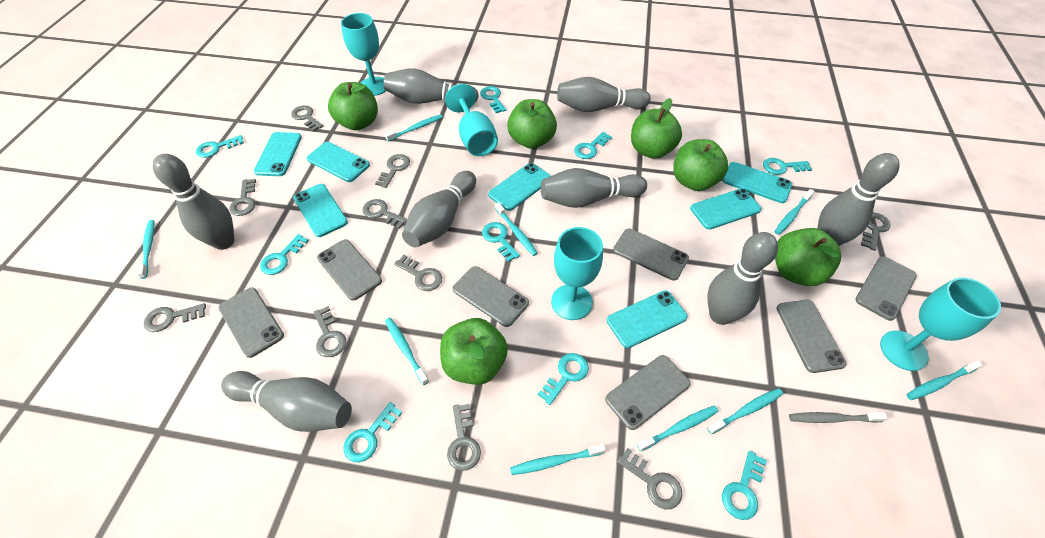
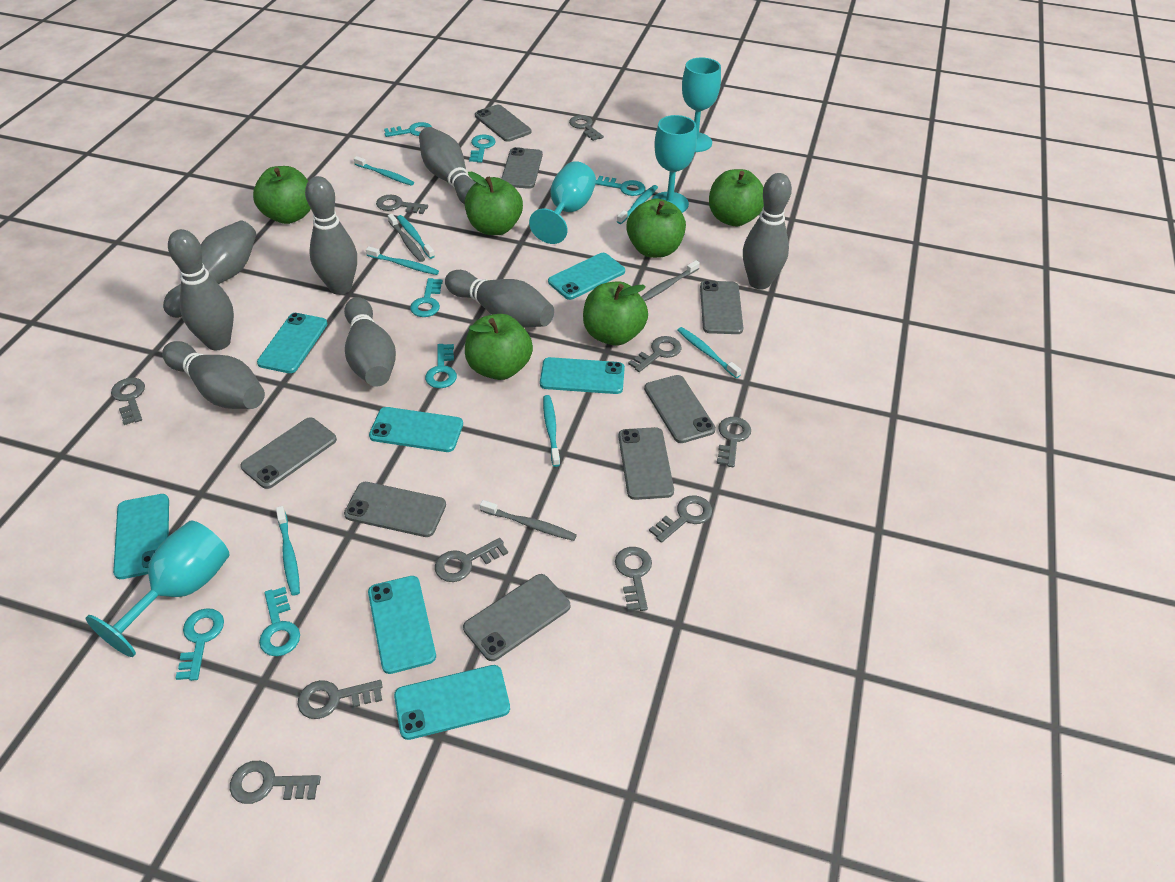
grey phone: 7 -> 8
grey toothbrush: 1 -> 3
turquoise key: 9 -> 7
turquoise toothbrush: 9 -> 7

